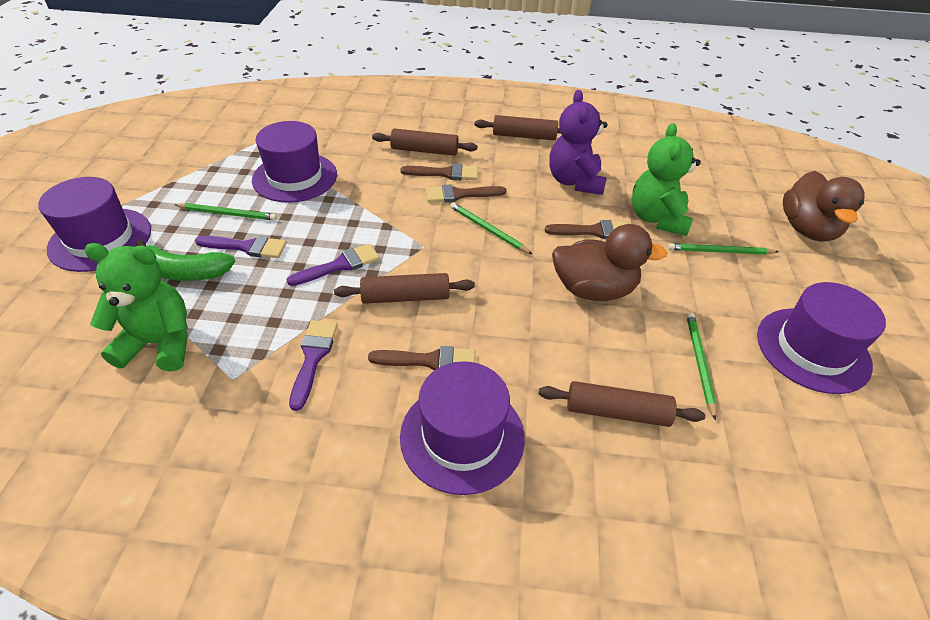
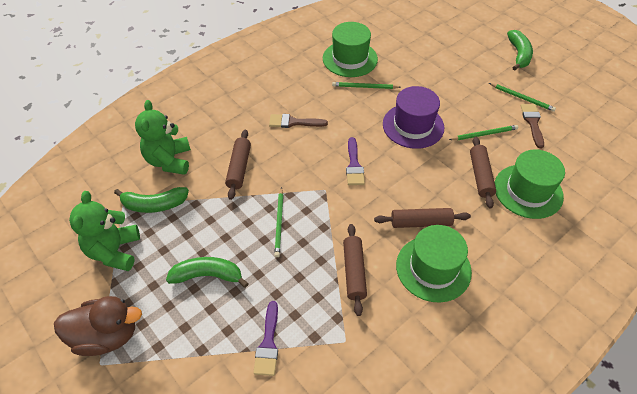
brown brush: 4 -> 2
brown duck: 2 -> 1
green banana: 1 -> 3
green hat: 0 -> 3
purple brush: 3 -> 2
purple hat: 4 -> 1
purple teddy bear: 1 -> 0

